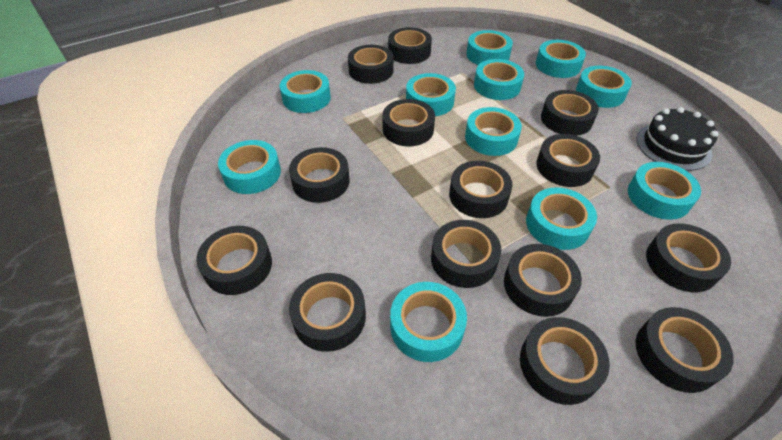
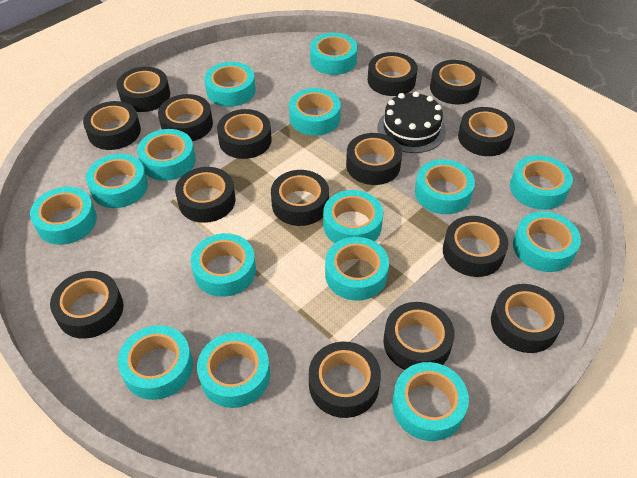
black tape: 14 -> 15
turquoise tape: 11 -> 15

